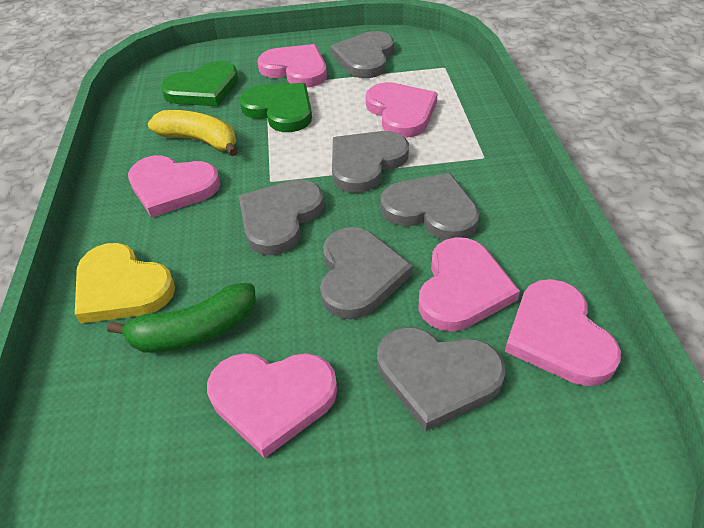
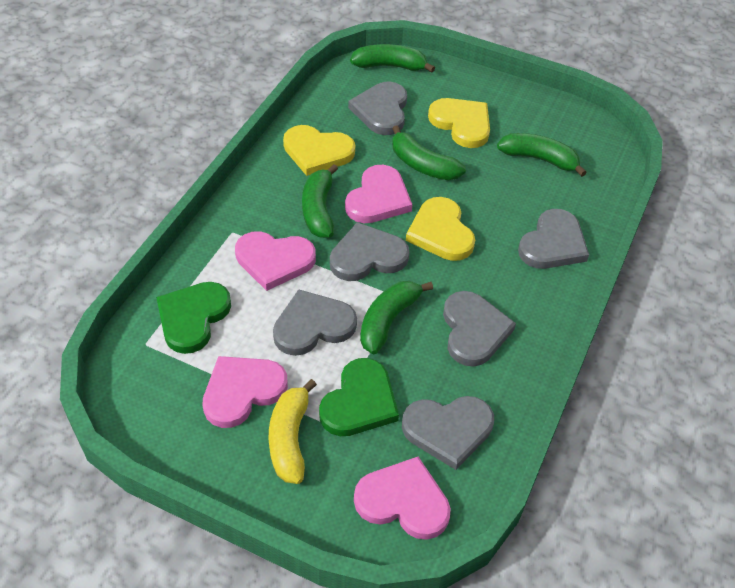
green banana: 1 -> 5
pink heart: 6 -> 4
yellow heart: 1 -> 3

